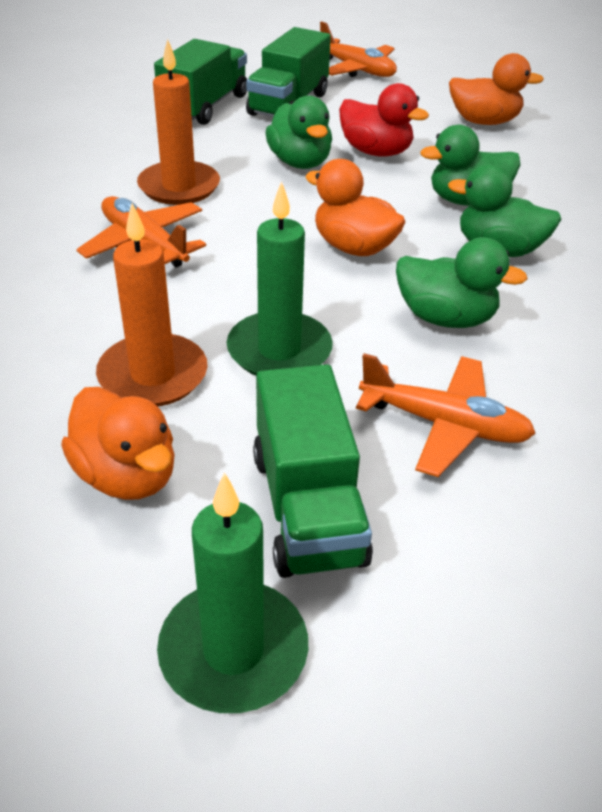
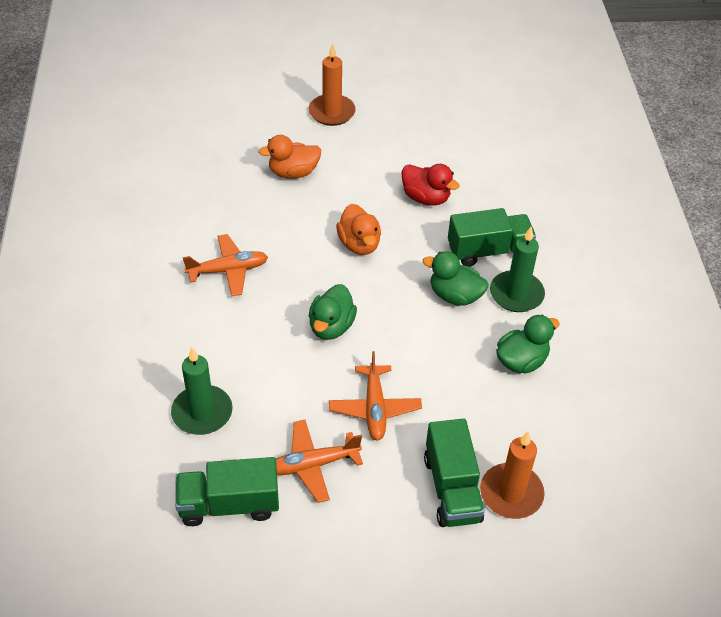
green duck: 4 -> 3
orange duck: 3 -> 2

